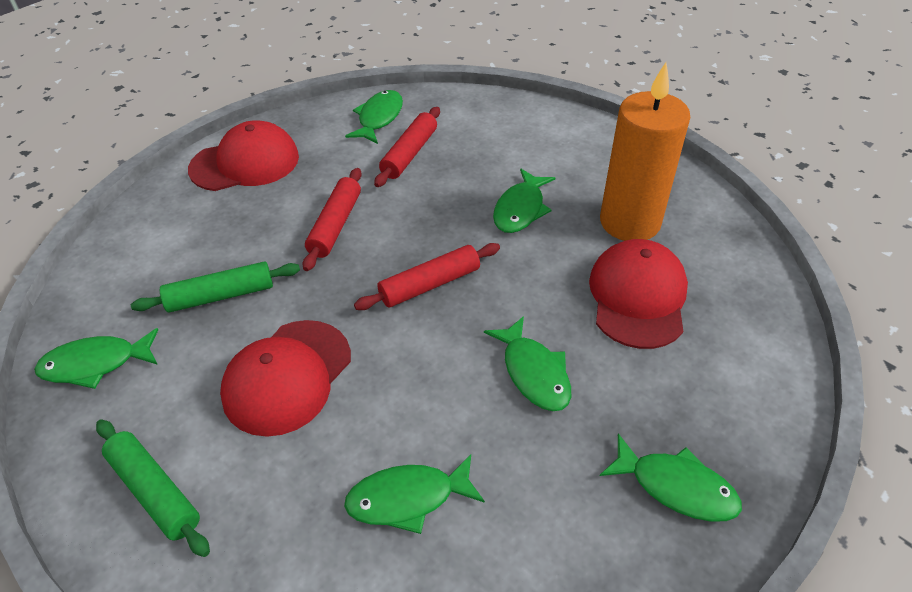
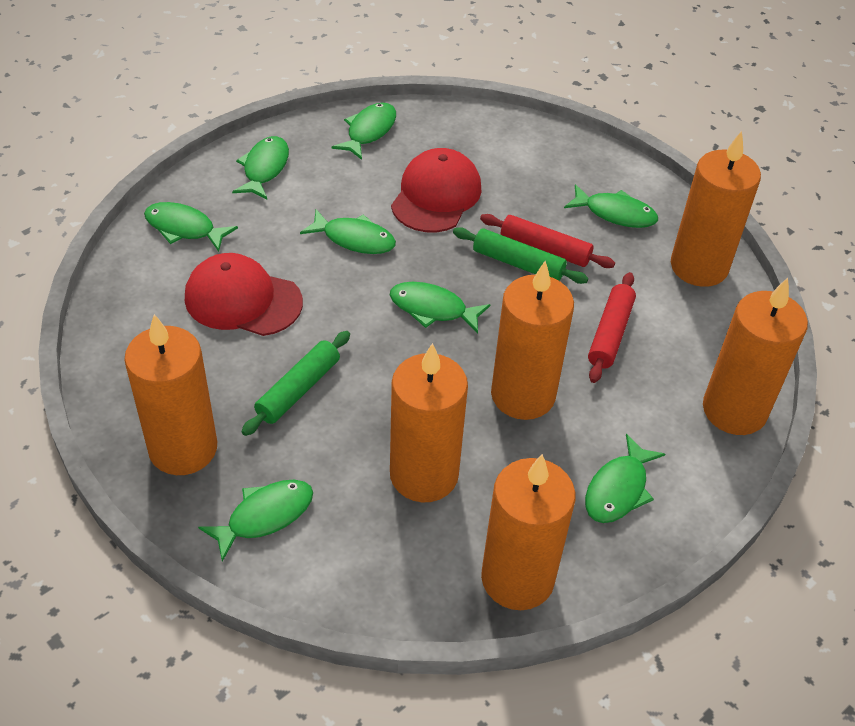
green fish: 6 -> 8
orange candle: 1 -> 6
red cap: 3 -> 2
red rolling pin: 3 -> 2

